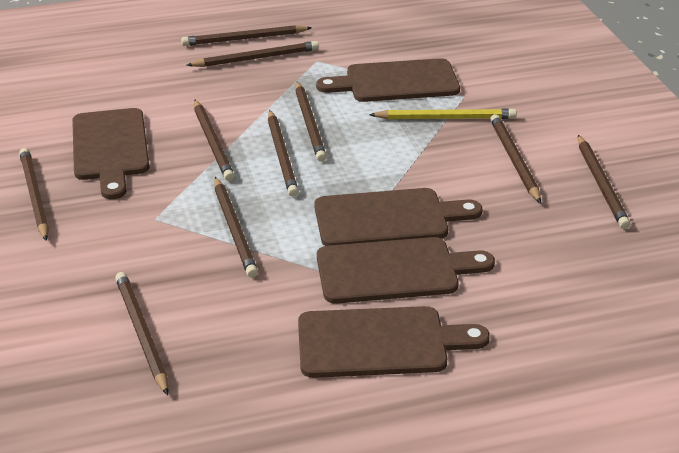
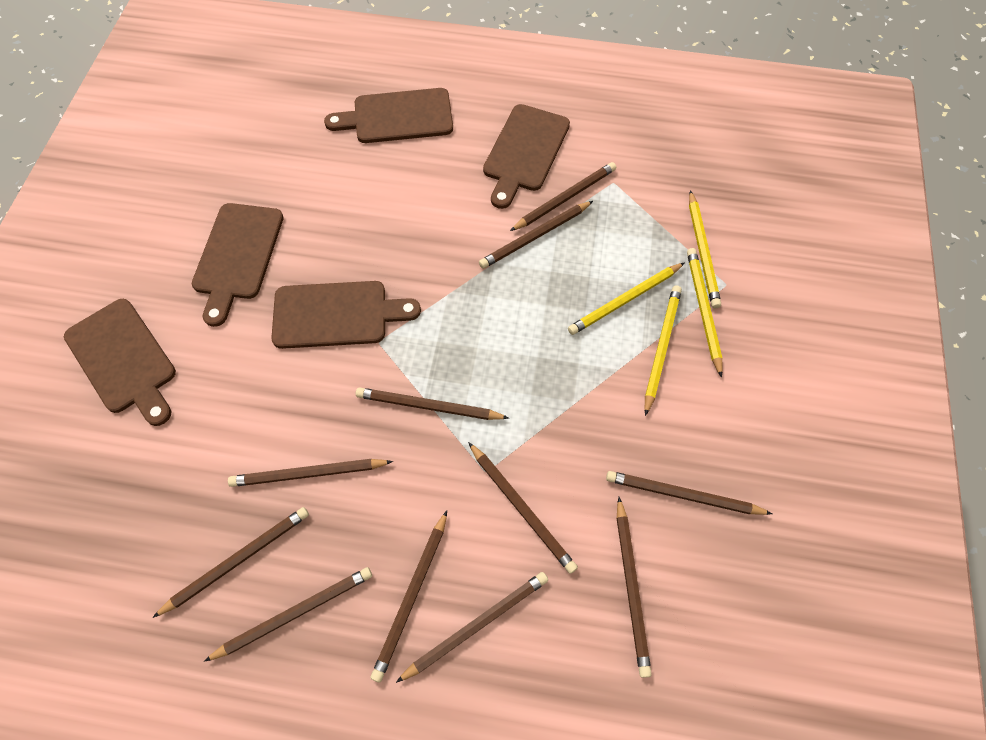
brown pencil: 10 -> 11
yellow pencil: 1 -> 4

